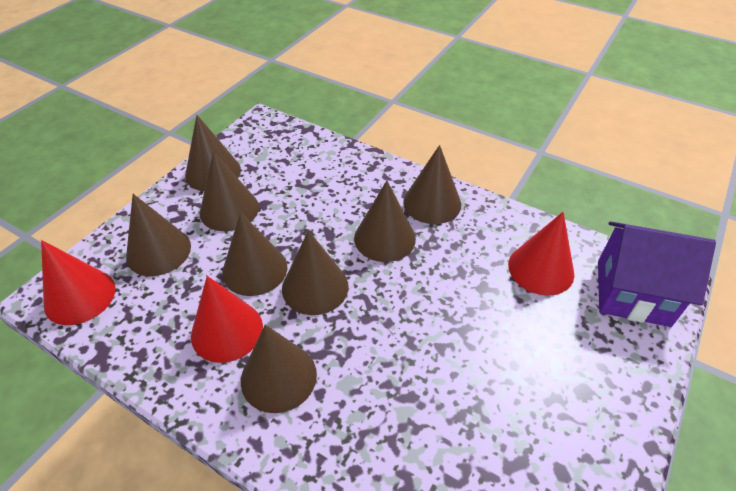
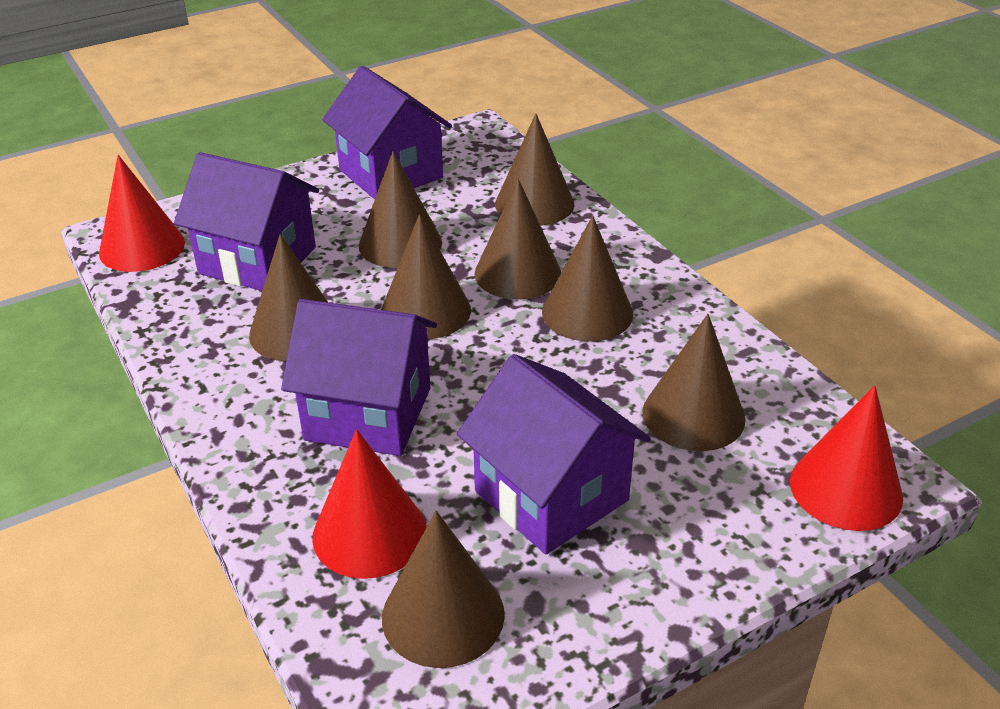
purple house: 1 -> 4

